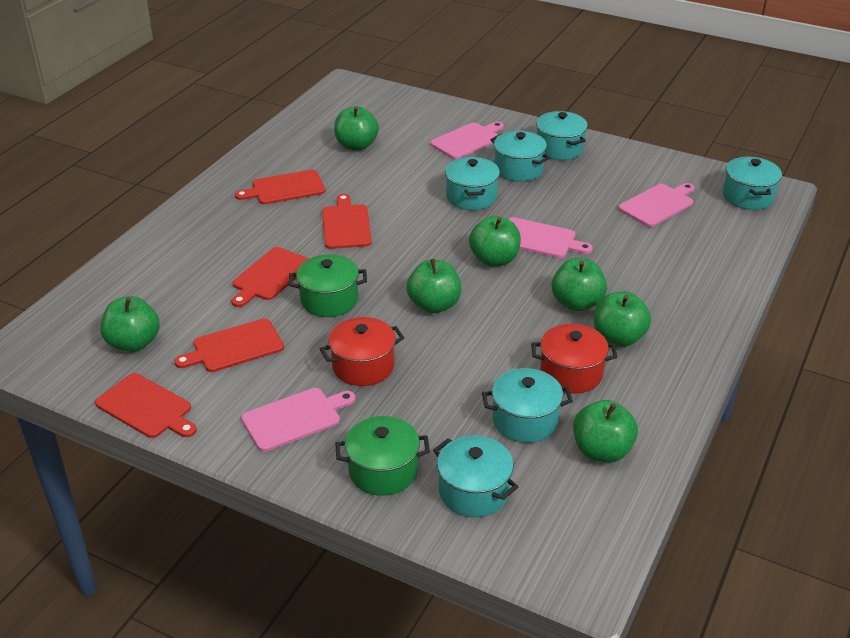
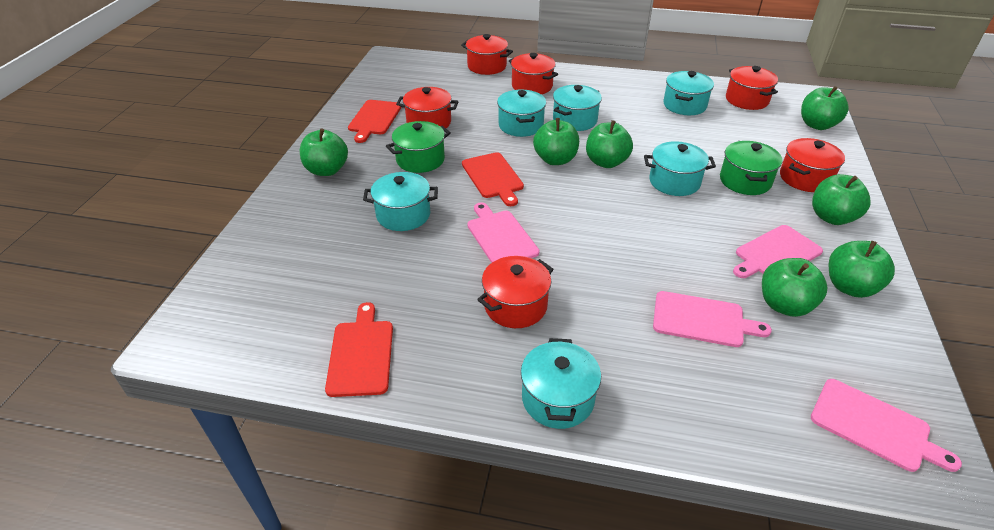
red cutting board: 5 -> 3
red pot: 2 -> 6

